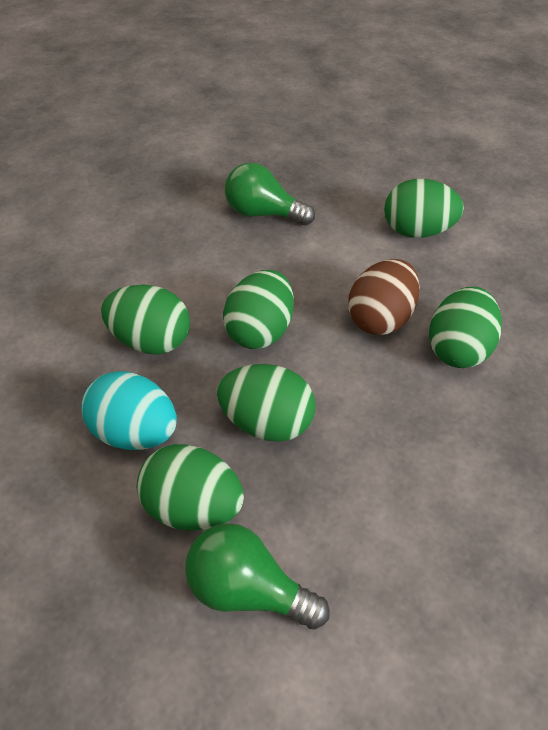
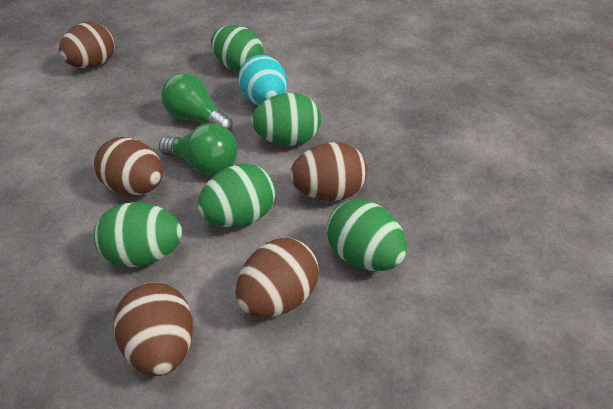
brown egg: 1 -> 5
green egg: 6 -> 5

